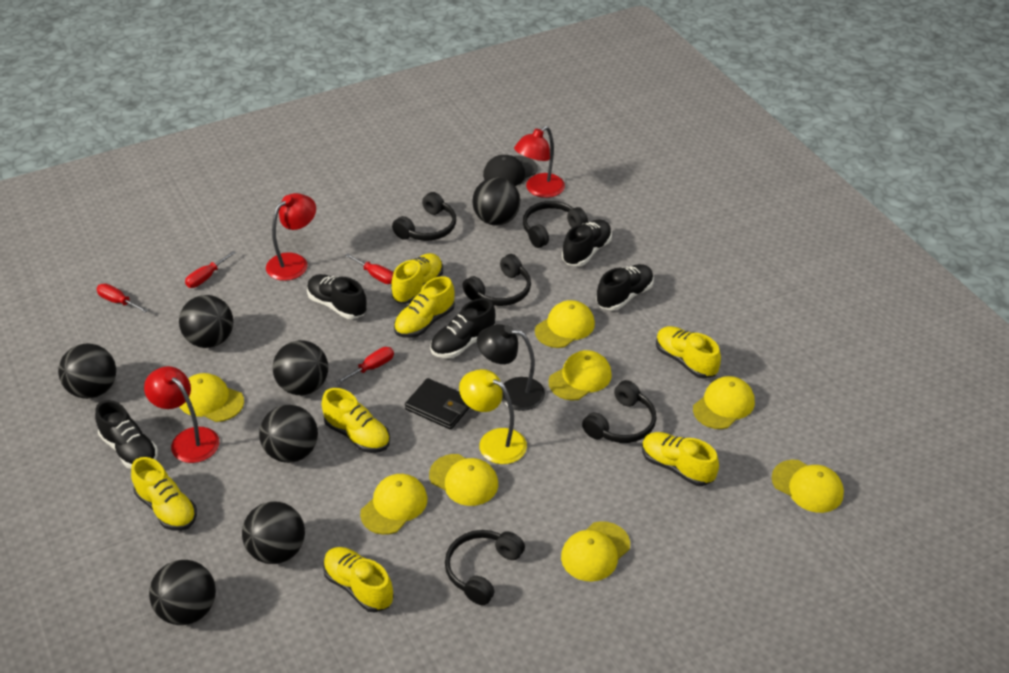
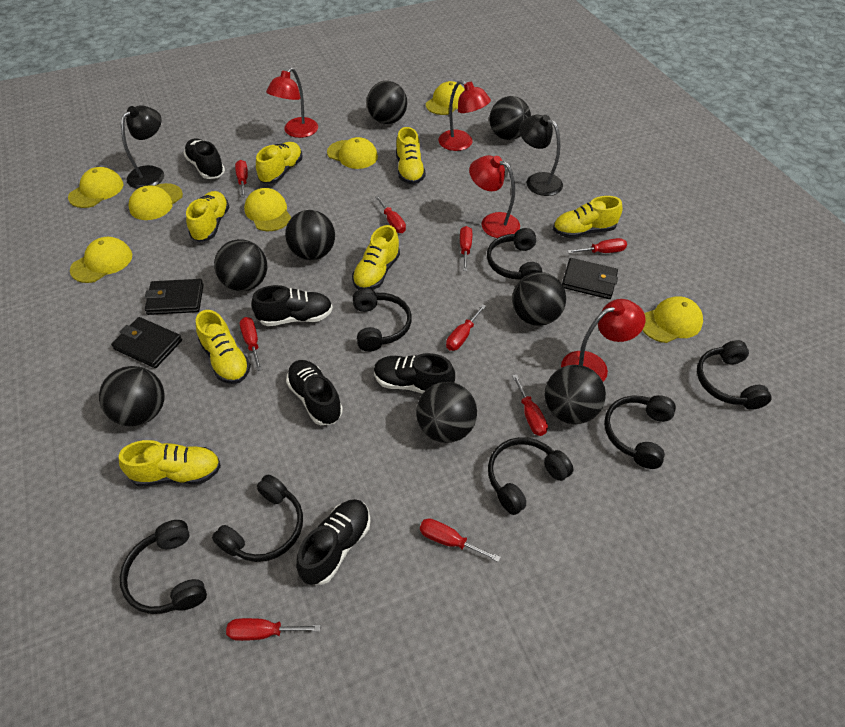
black ball: 7 -> 8
black cap: 1 -> 0
black headphones: 5 -> 7
black lamp: 1 -> 2
black wallet: 1 -> 3
red lamp: 3 -> 4
red screwdriver: 4 -> 9
yellow cap: 8 -> 7
yellow lamp: 1 -> 0

